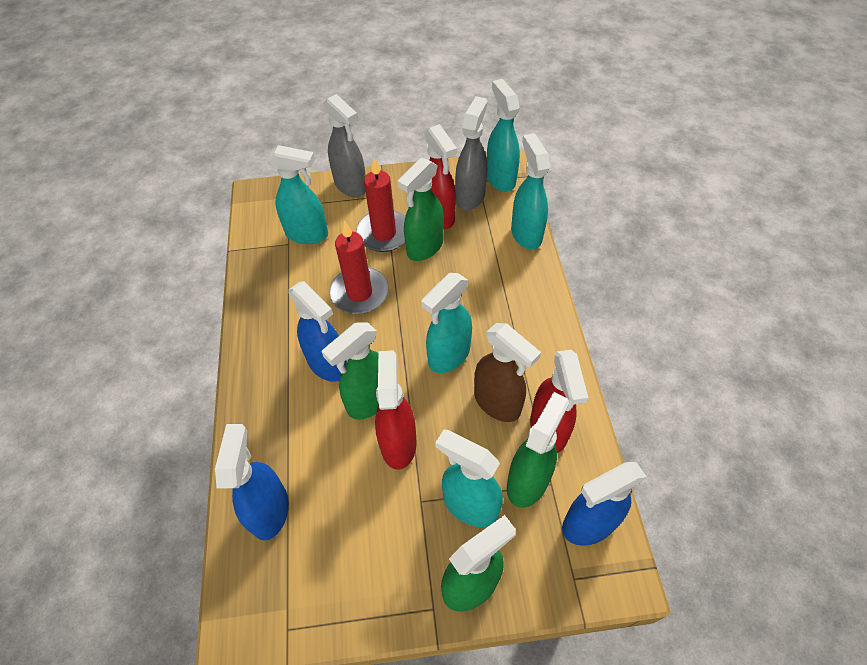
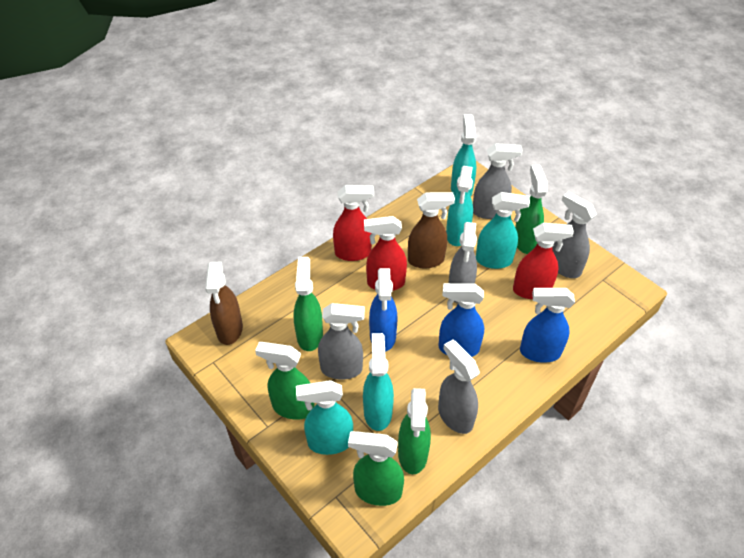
brown spray bottle: 1 -> 2
green spray bottle: 4 -> 5
grey spray bottle: 2 -> 5
red candle: 2 -> 0

